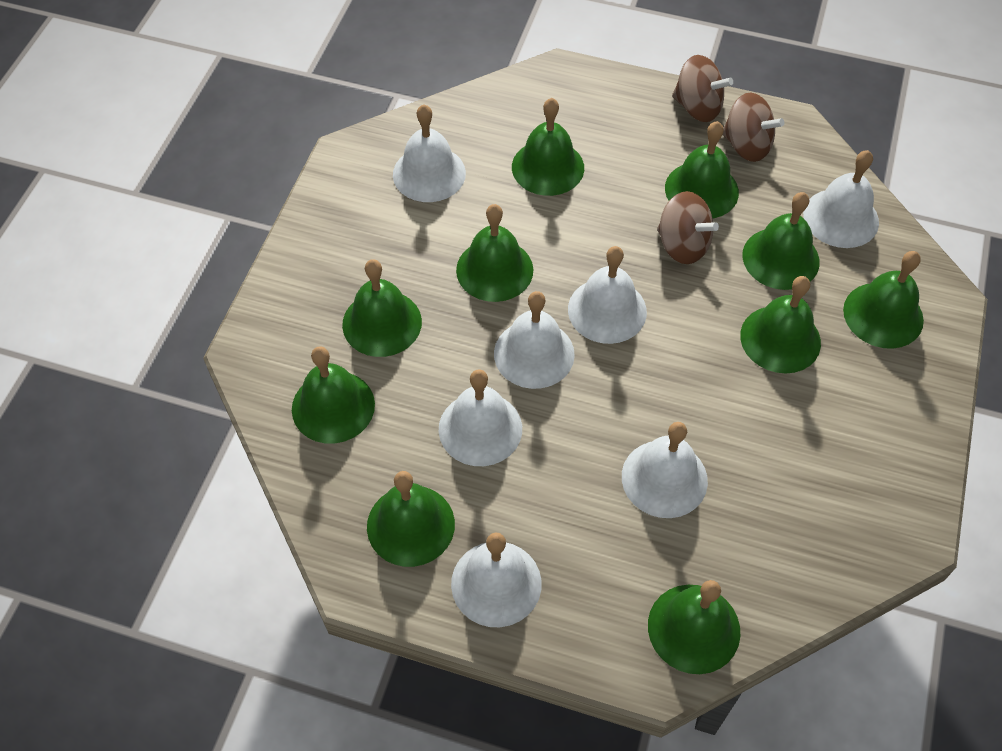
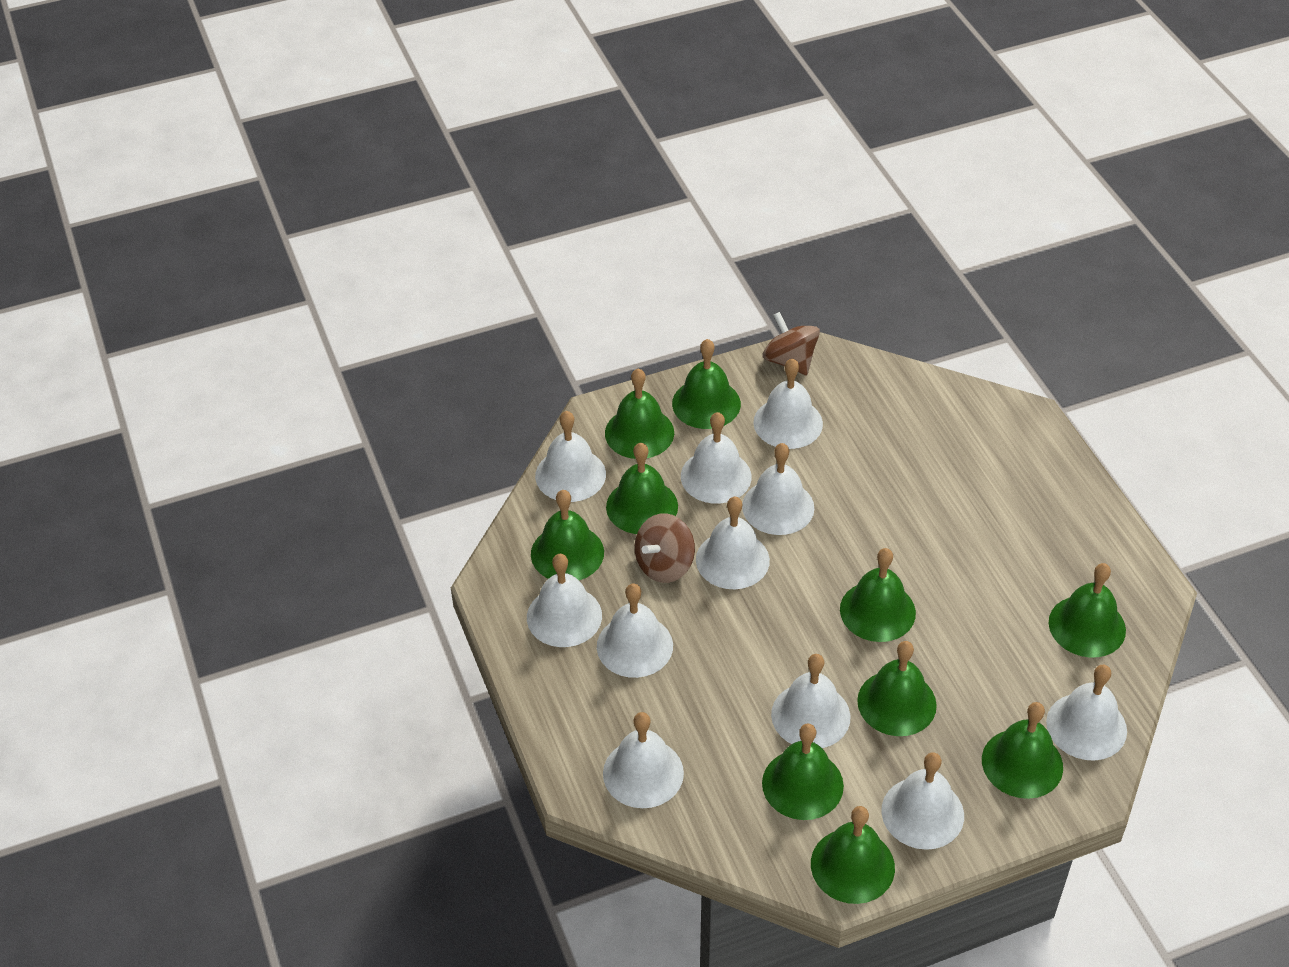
brown spinning top: 3 -> 2
white bell: 7 -> 11

